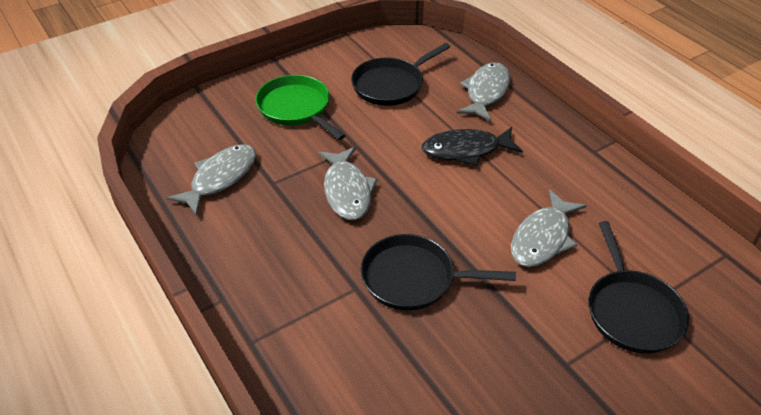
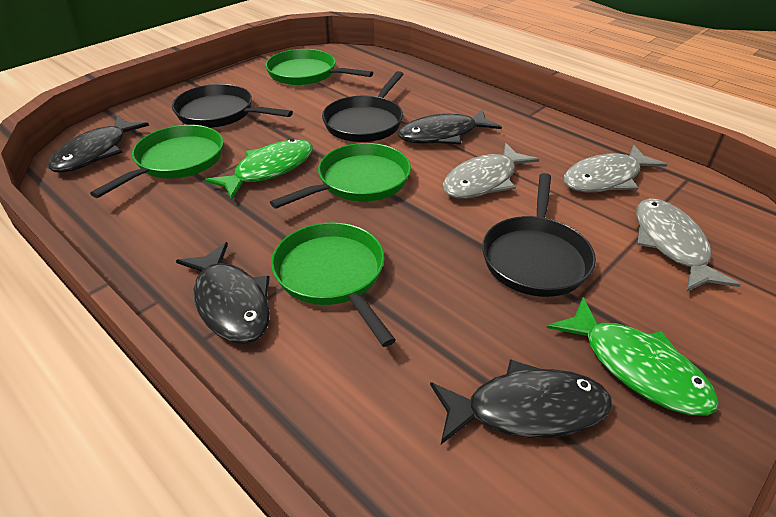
black fish: 1 -> 4
green fish: 0 -> 2
green pan: 1 -> 4
grey fish: 4 -> 3

